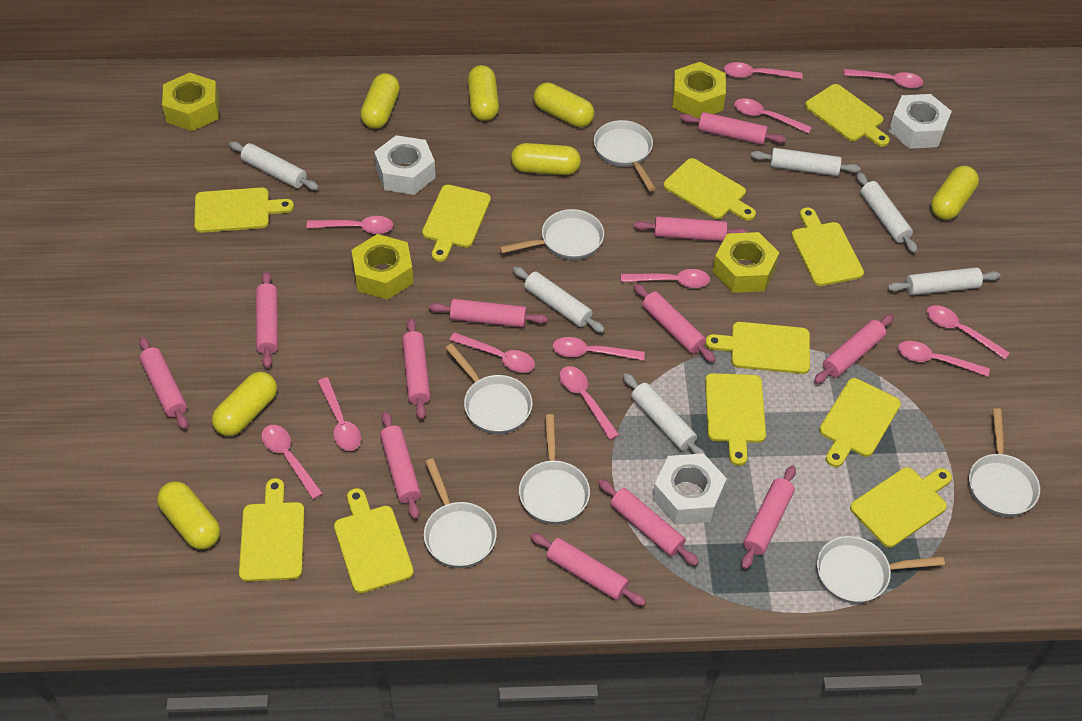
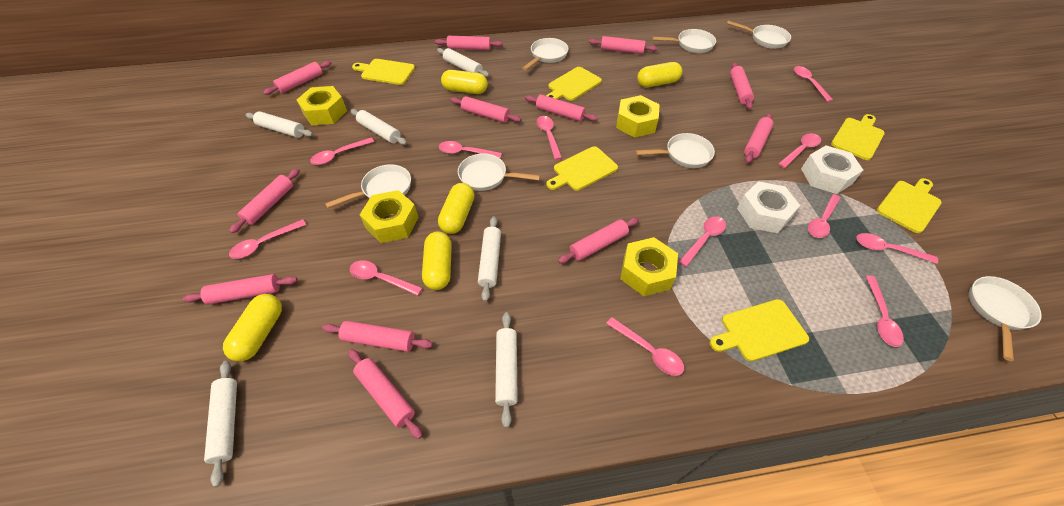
white nut: 3 -> 2
yellow capsule: 7 -> 5
yellow cutting board: 11 -> 6

